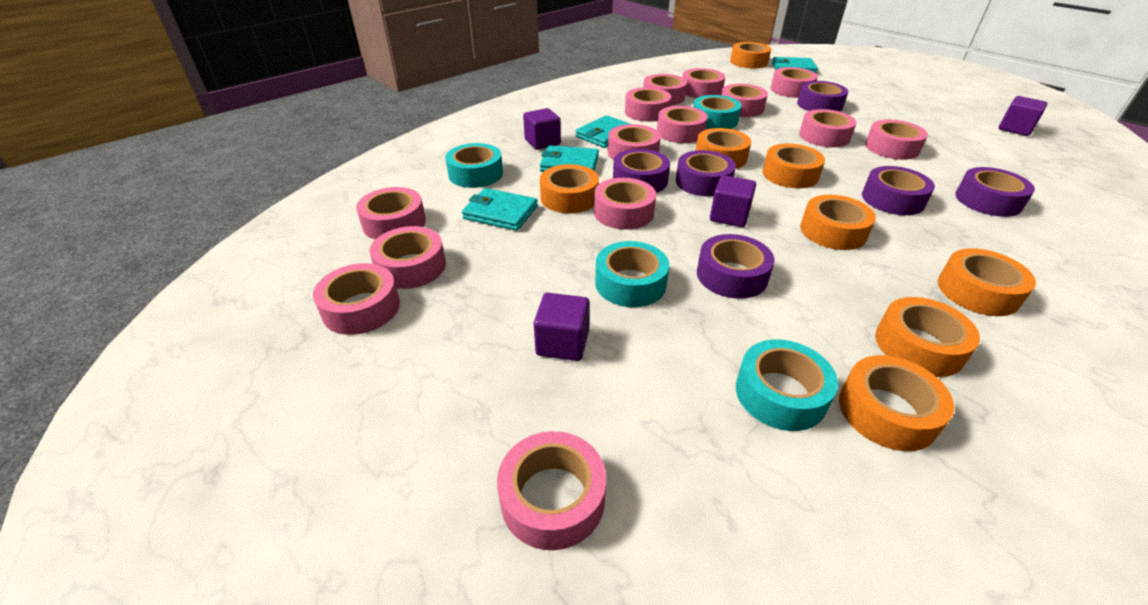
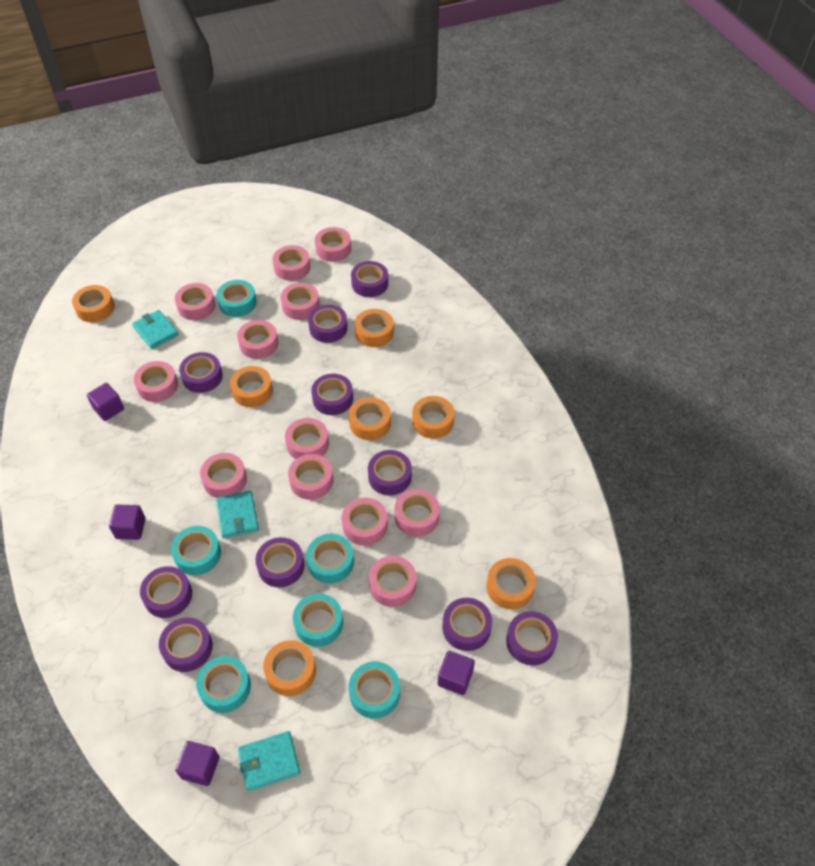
orange tape: 8 -> 7
pink tape: 14 -> 12
purple tape: 6 -> 10
turquoise tape: 4 -> 6
turquoise wallet: 4 -> 3

